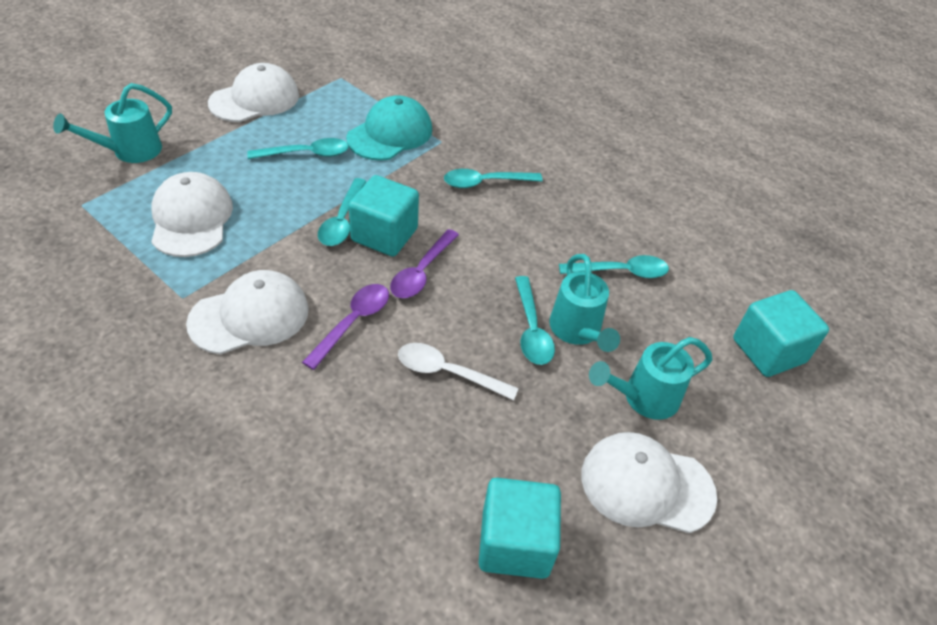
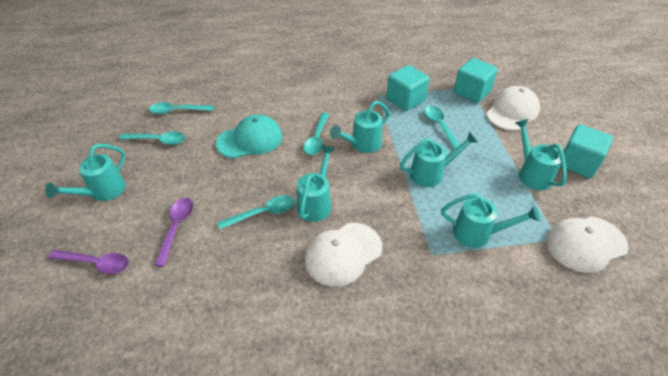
turquoise watering can: 3 -> 6
white cap: 4 -> 3
white spoon: 1 -> 0

